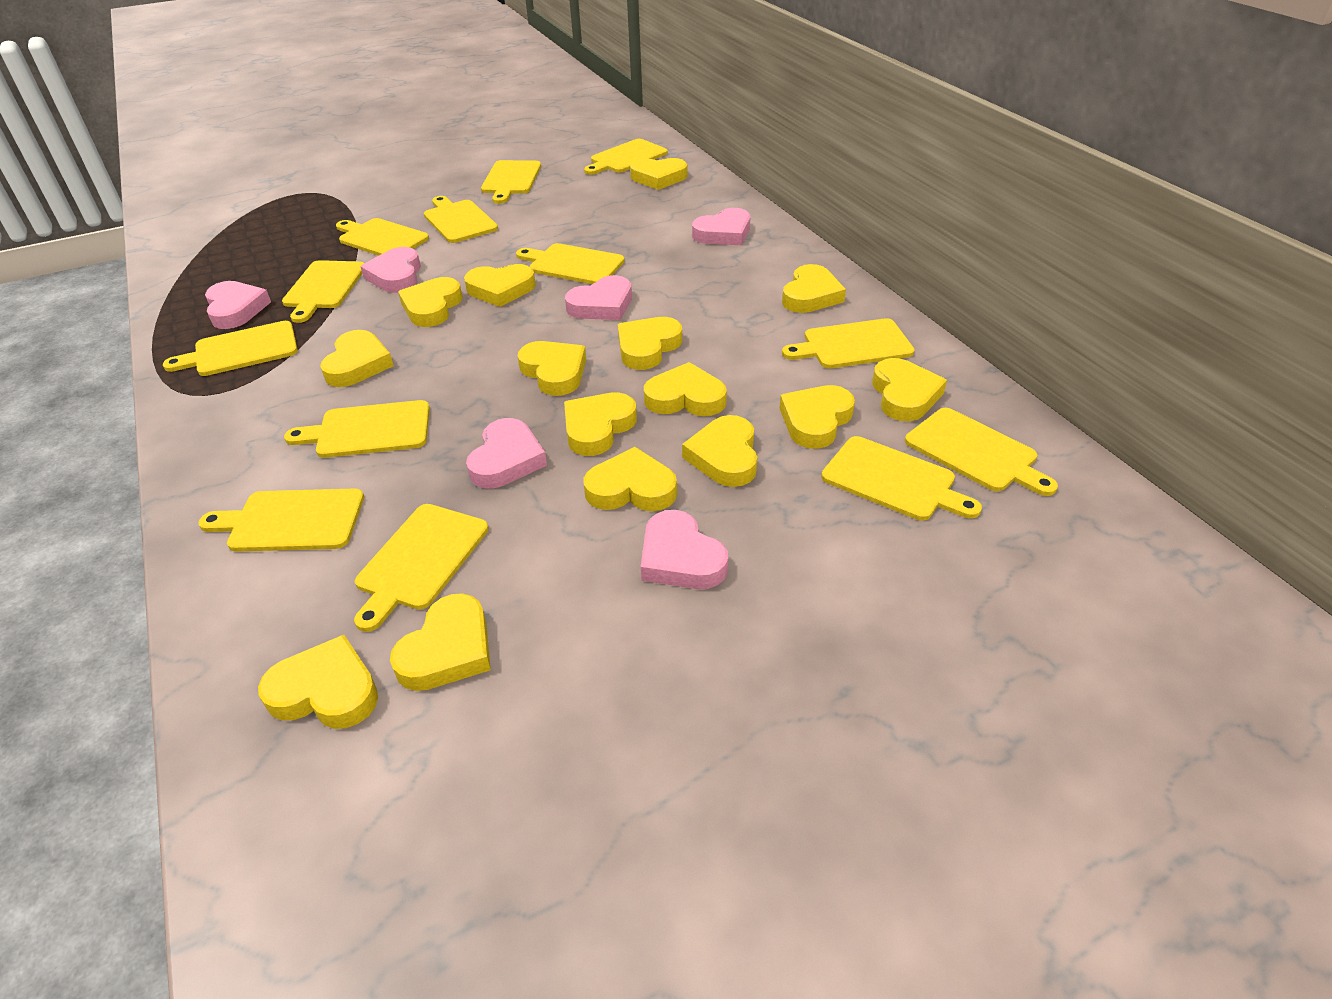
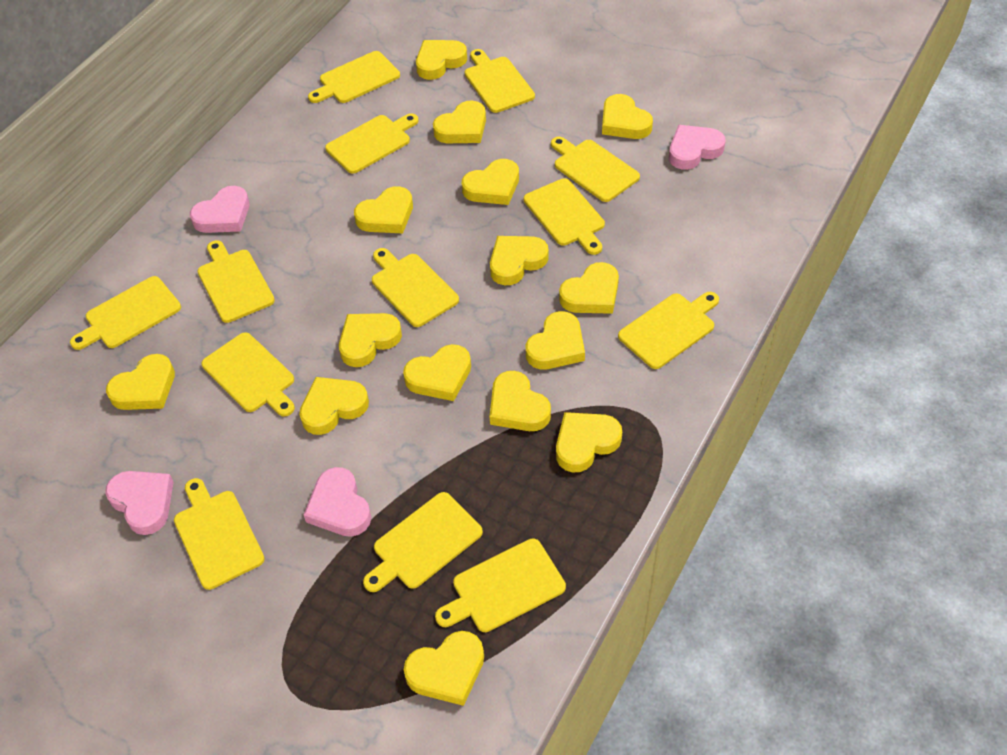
pink heart: 6 -> 4

